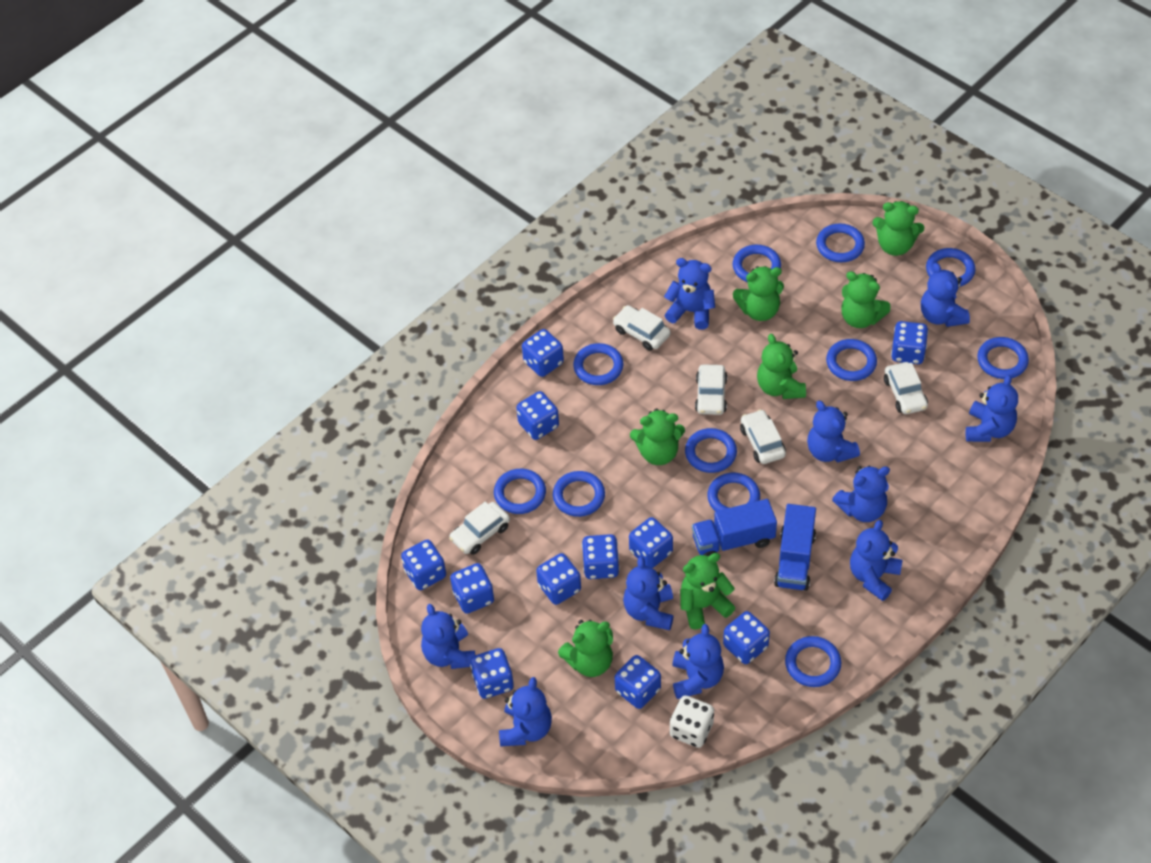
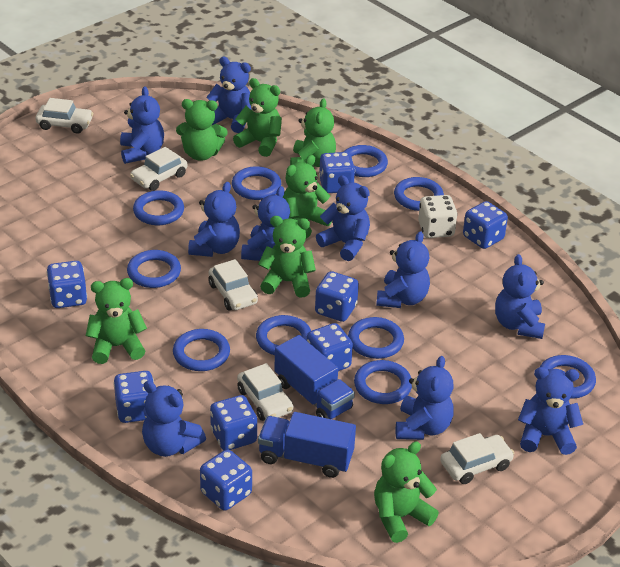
blue dice: 11 -> 8
blue ring: 11 -> 10

